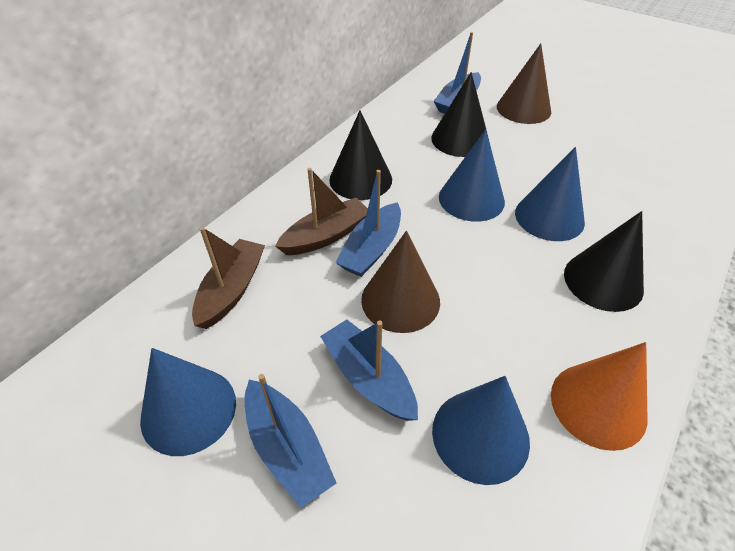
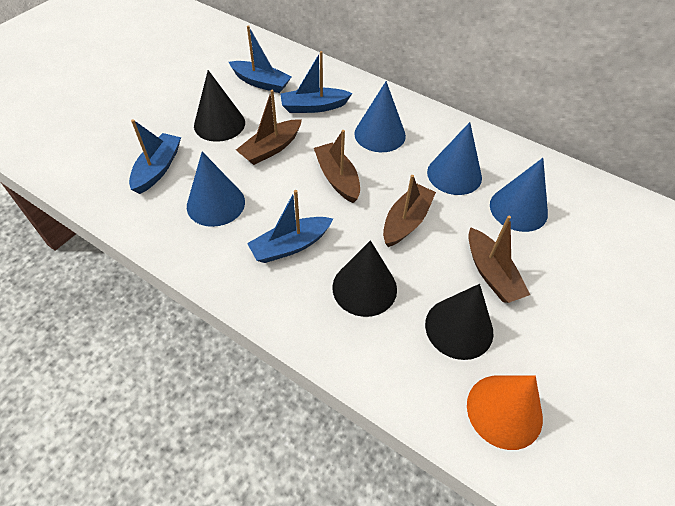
brown boat: 2 -> 4
brown cone: 2 -> 0

